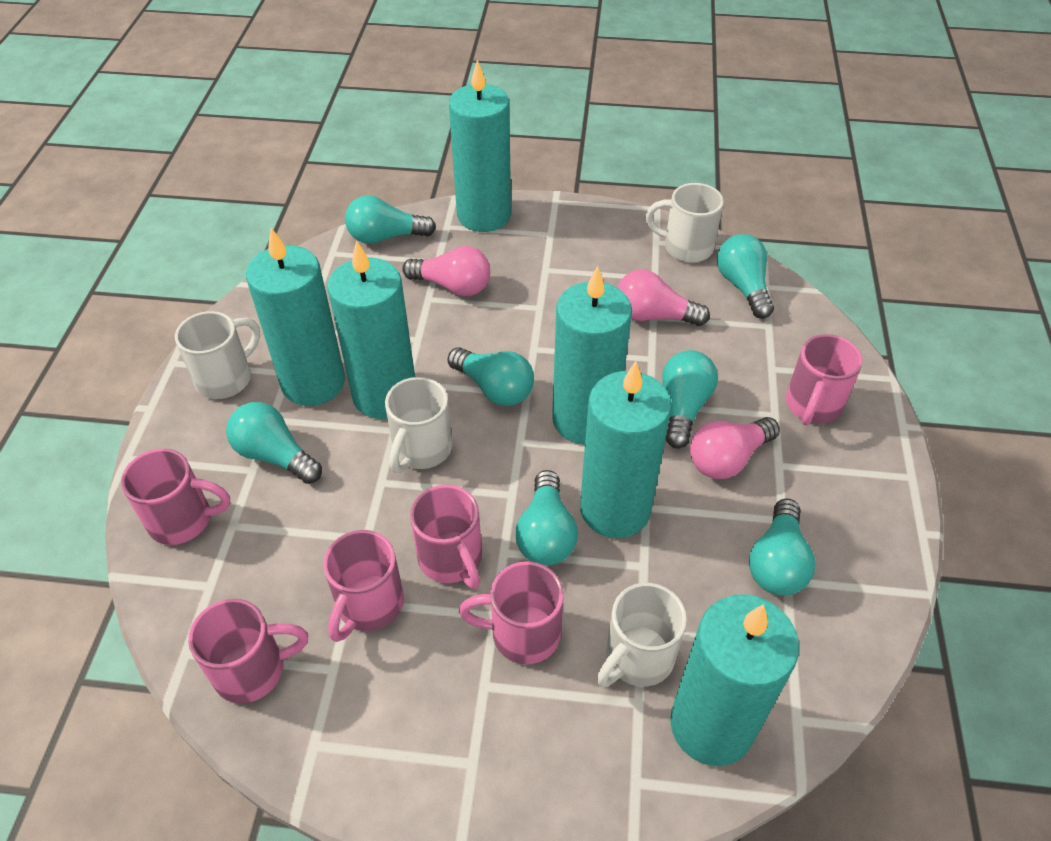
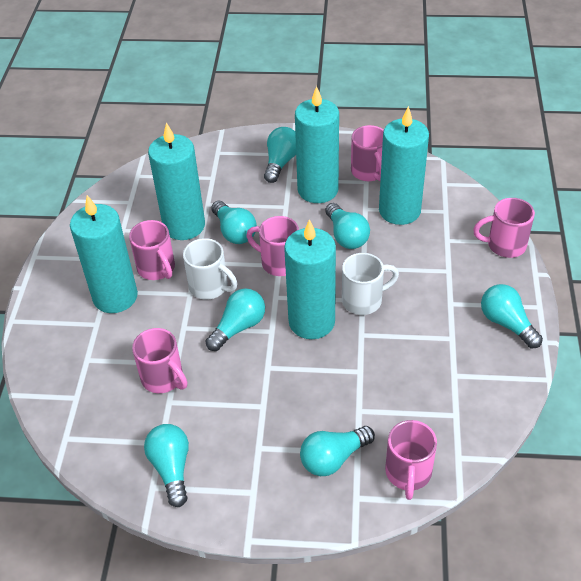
pink light bulb: 3 -> 0
turquoise candle: 6 -> 5
white mug: 4 -> 2

